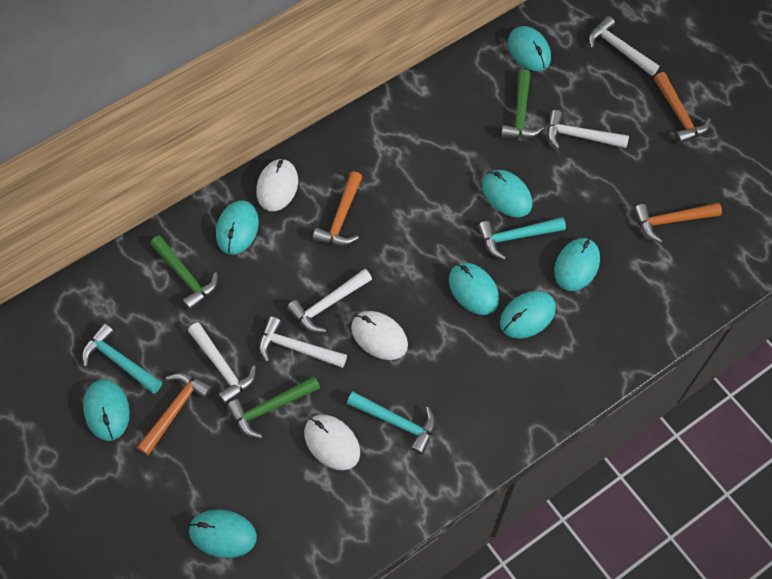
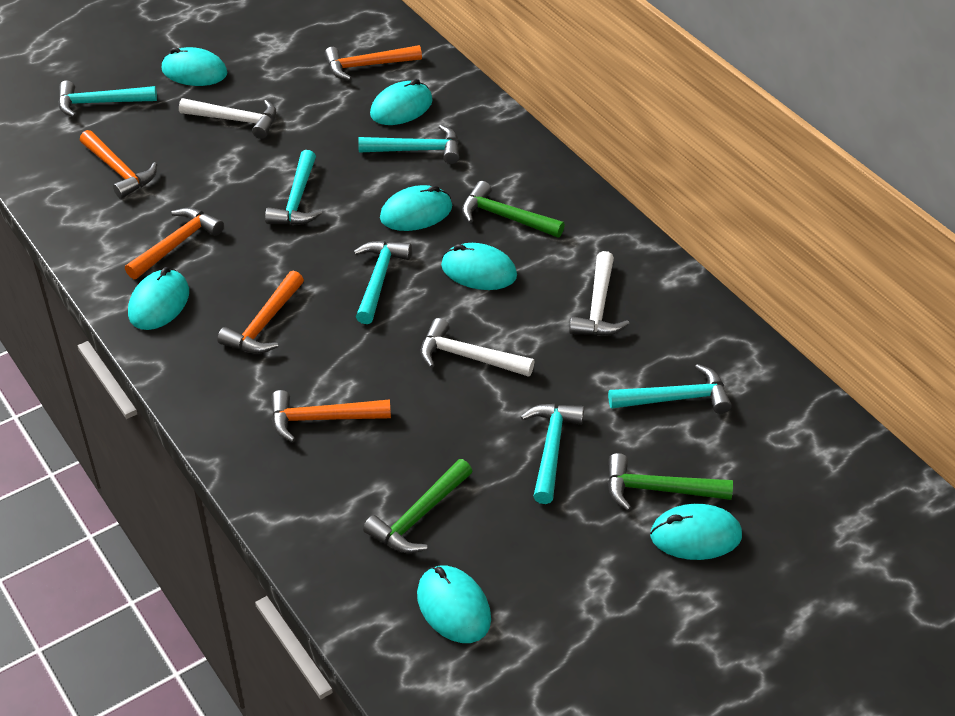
orange hammer: 4 -> 5
turquoise hammer: 3 -> 6
turquoise mouse: 8 -> 7
white hammer: 5 -> 3
white mouse: 3 -> 0

